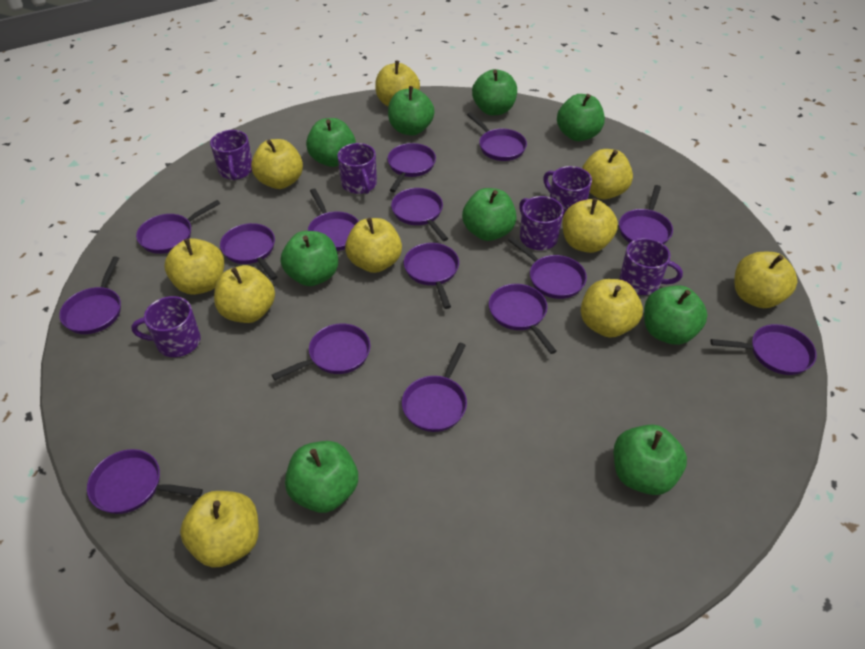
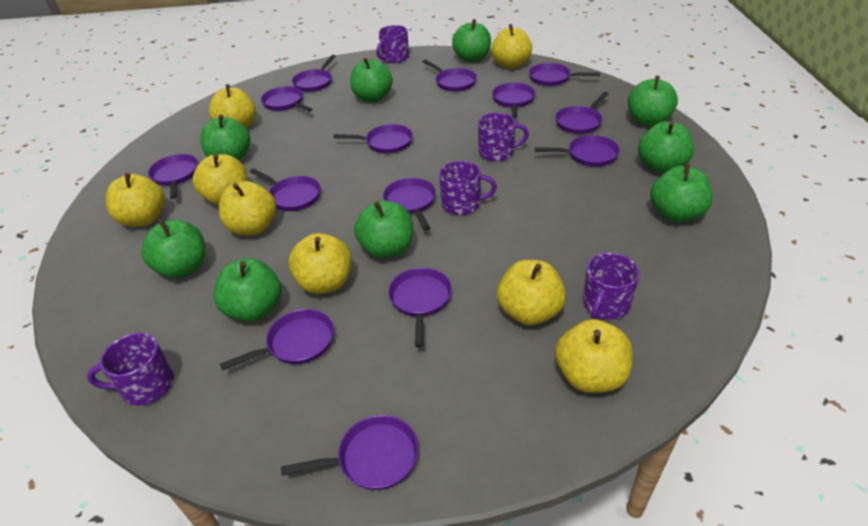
purple mug: 6 -> 5
purple pan: 15 -> 14
yellow apple: 10 -> 8

